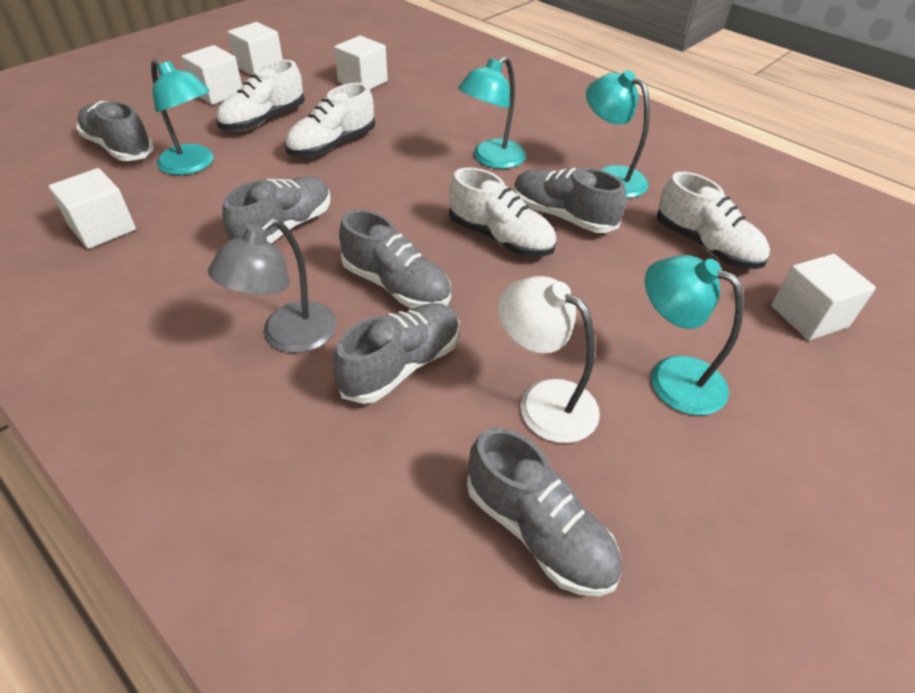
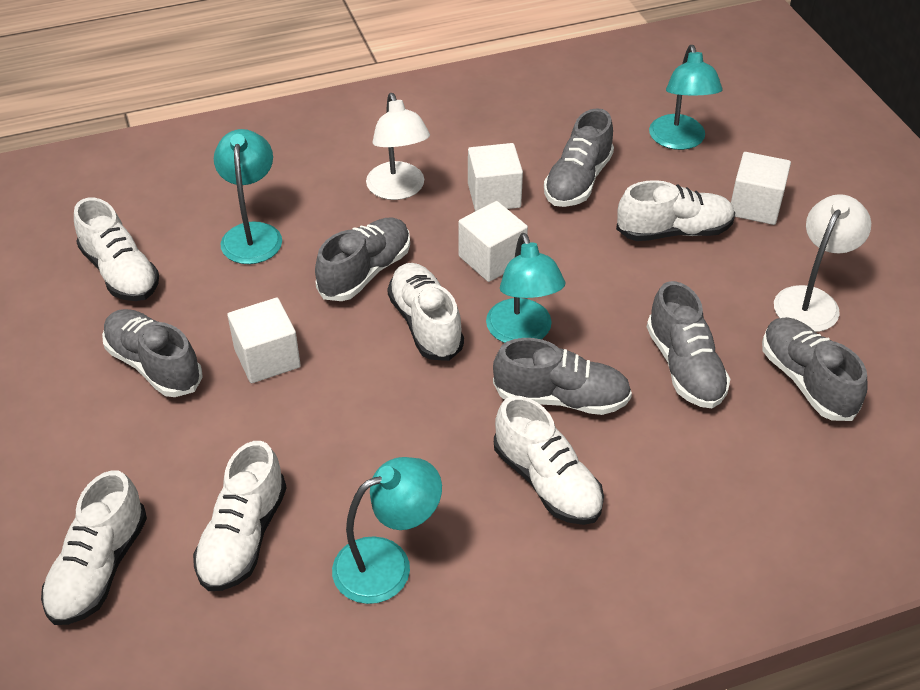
grey lamp: 1 -> 0
white cube: 5 -> 4
white lamp: 1 -> 2
white shoe: 4 -> 6

